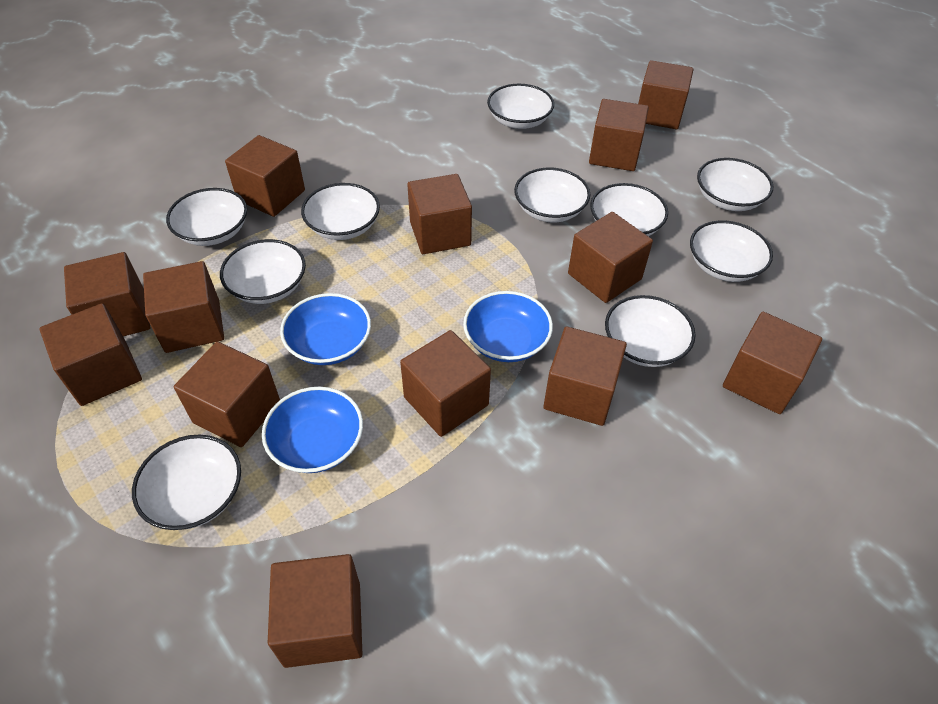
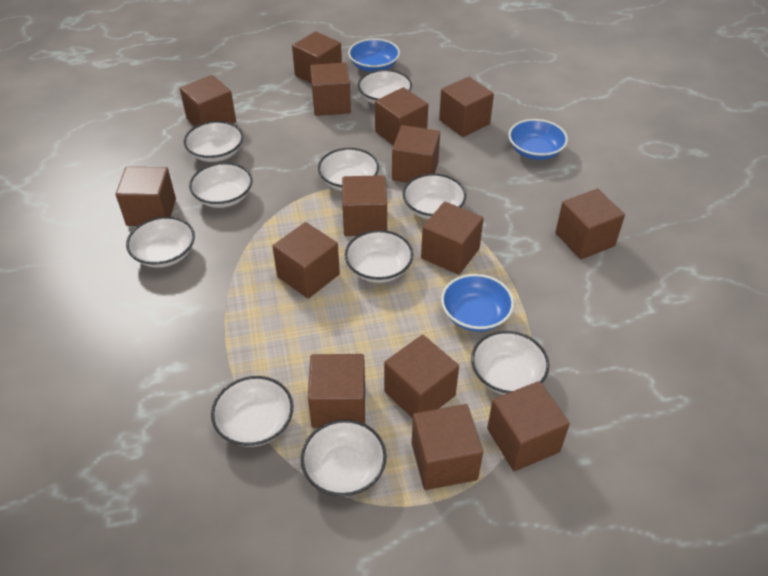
brown cube: 13 -> 15

